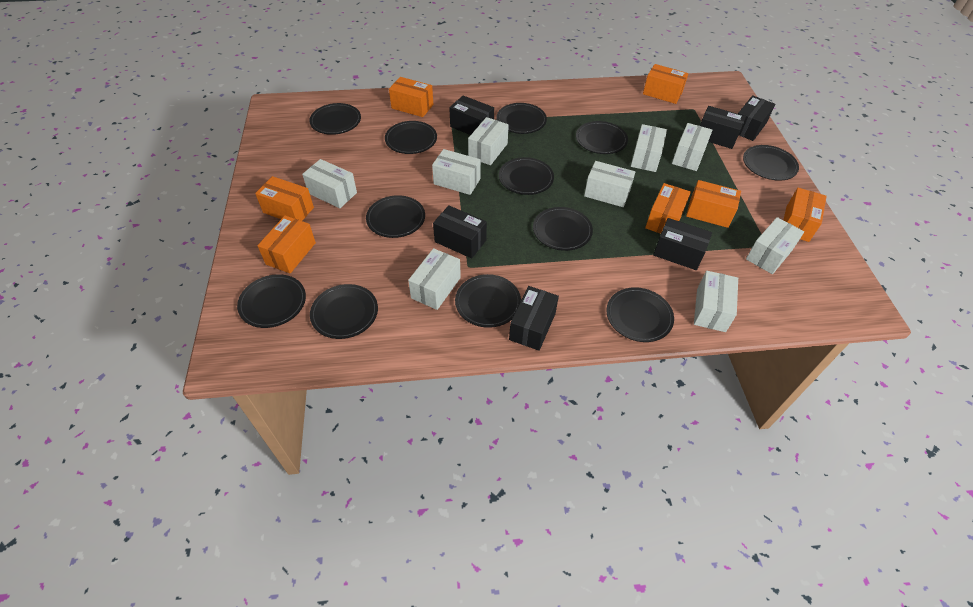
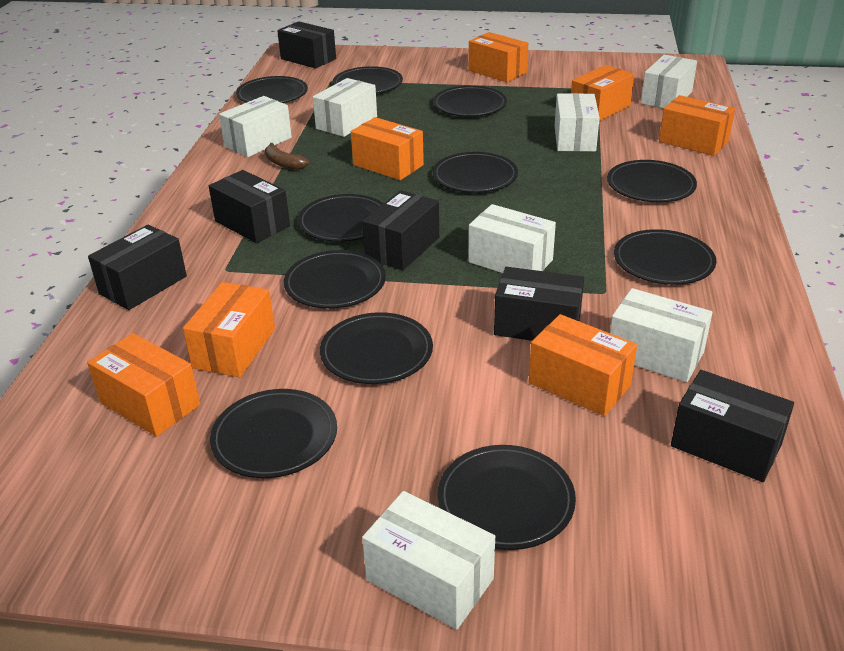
black plate: 12 -> 11
brown banana: 0 -> 1
white box: 9 -> 7

